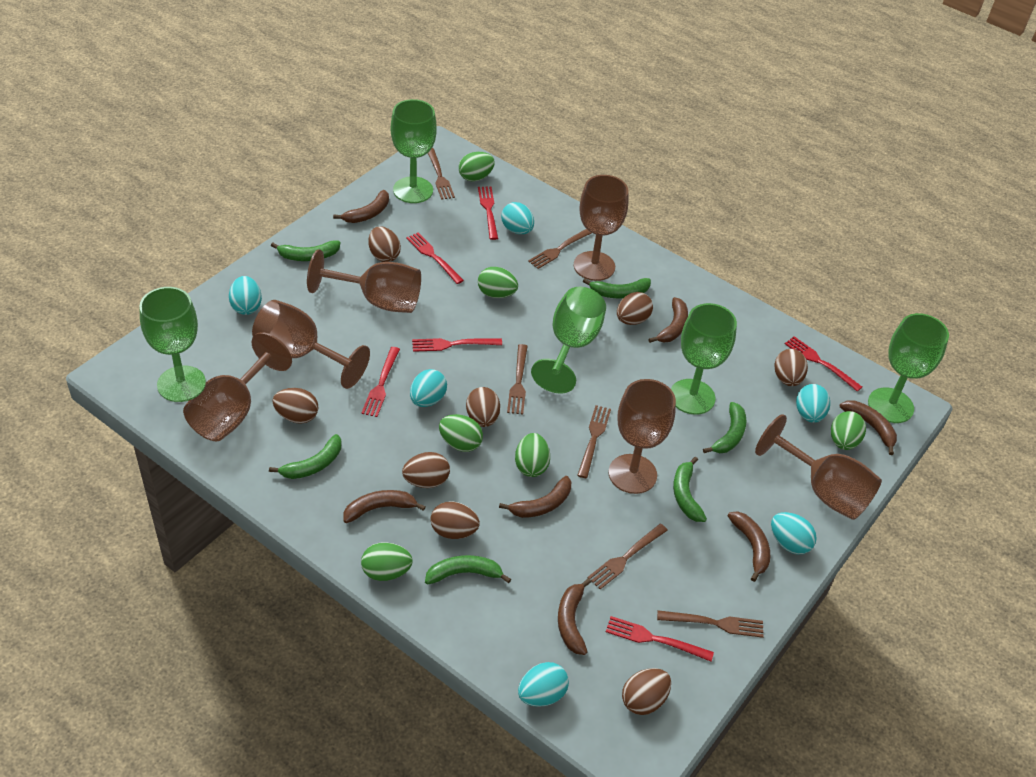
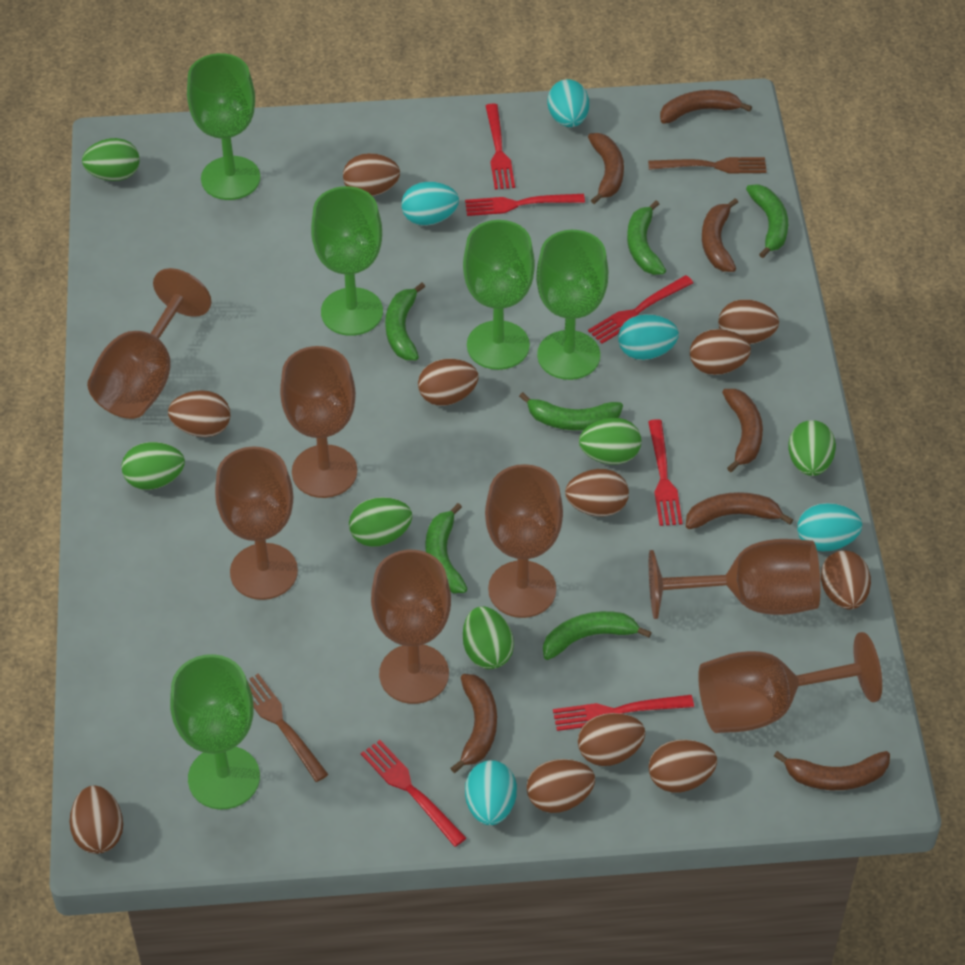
brown egg: 8 -> 11
brown fork: 6 -> 2
brown goblet: 6 -> 7
turquoise egg: 6 -> 5

